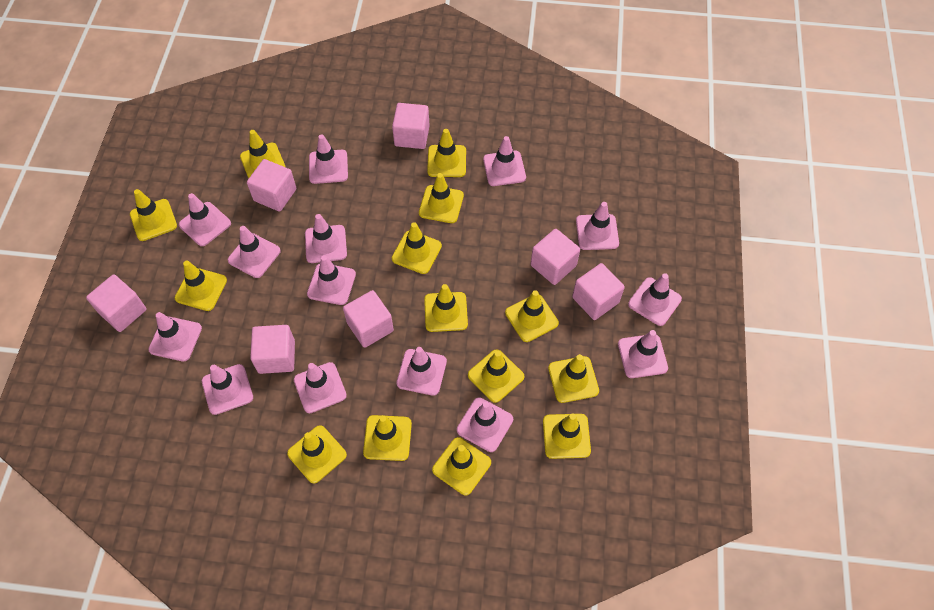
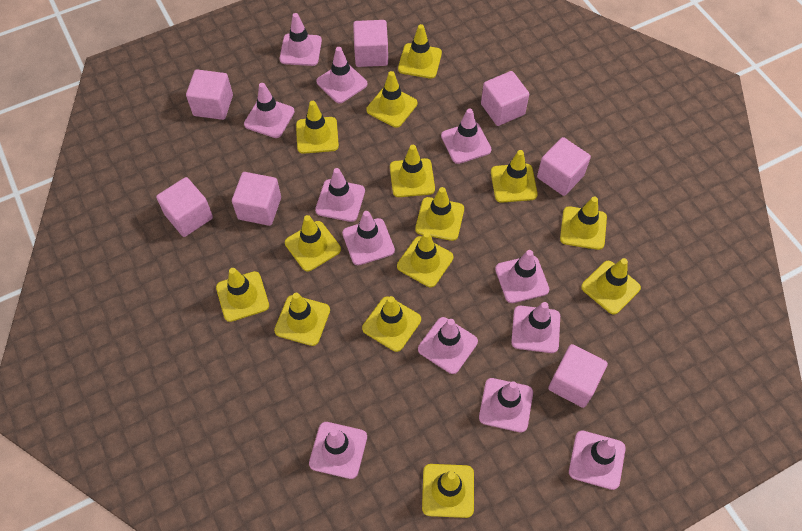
pink traffic cone: 14 -> 12

